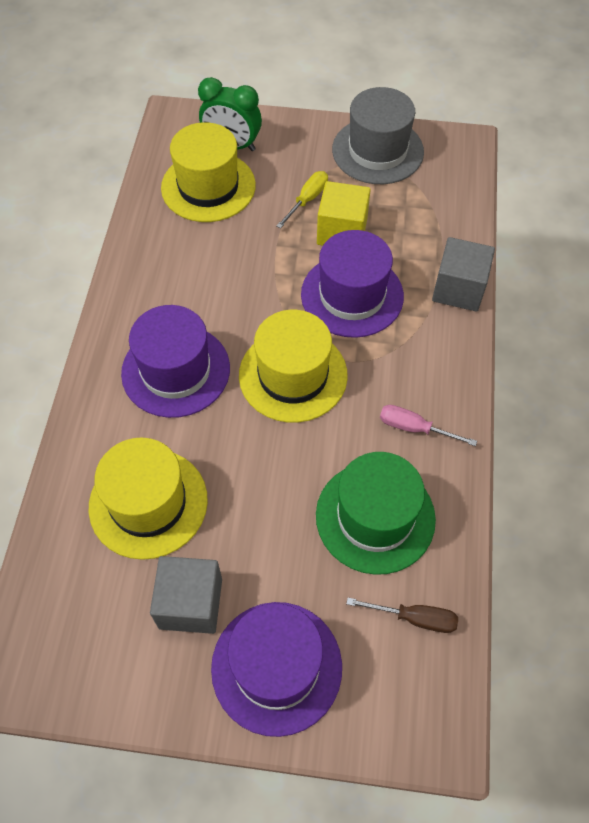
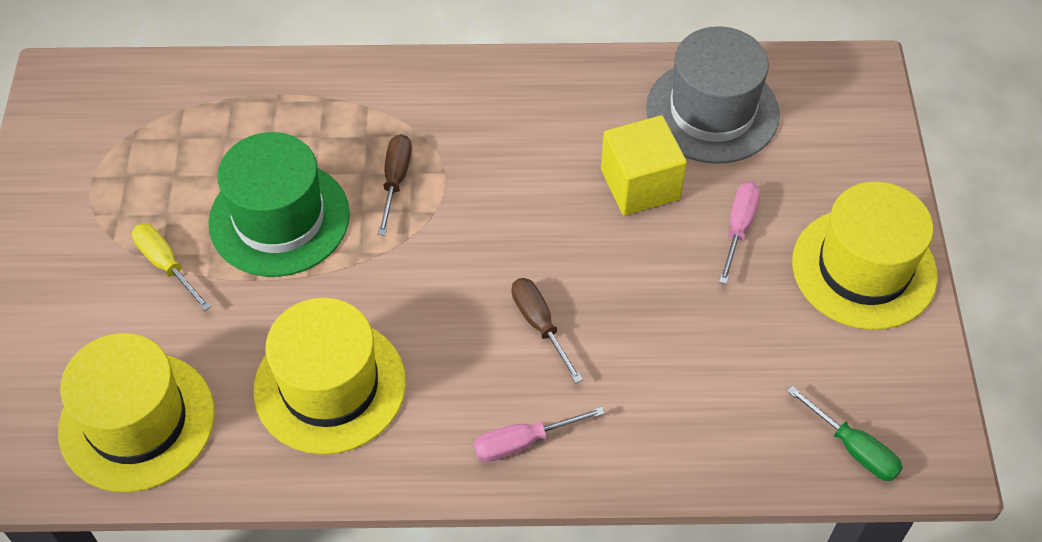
brown screwdriver: 1 -> 2
green clock: 1 -> 0
green screwdriver: 0 -> 1
grey cube: 2 -> 0
pink screwdriver: 1 -> 2
purple hat: 3 -> 0

